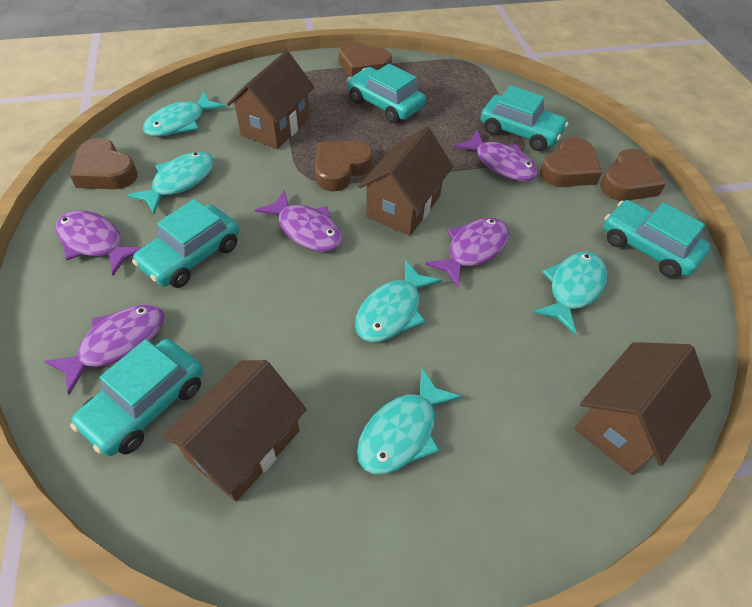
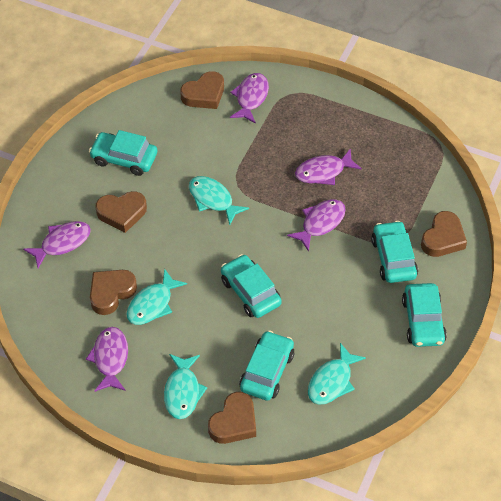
brown house: 4 -> 0
turquoise fish: 5 -> 4

